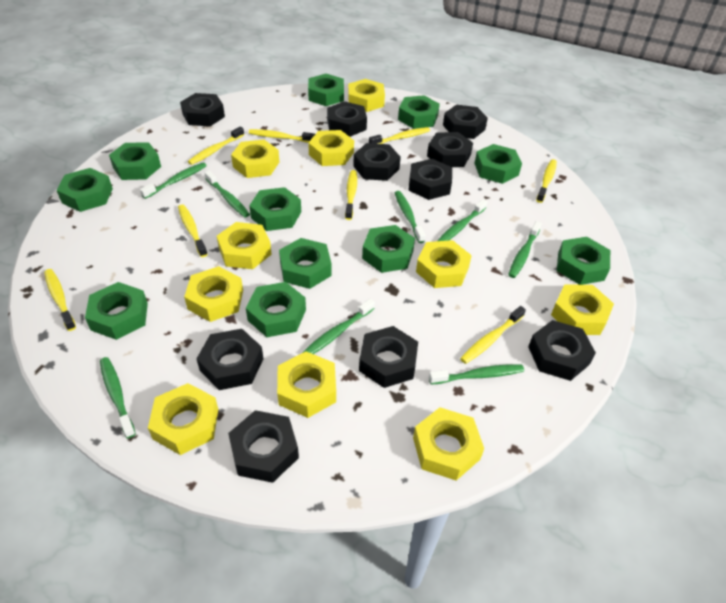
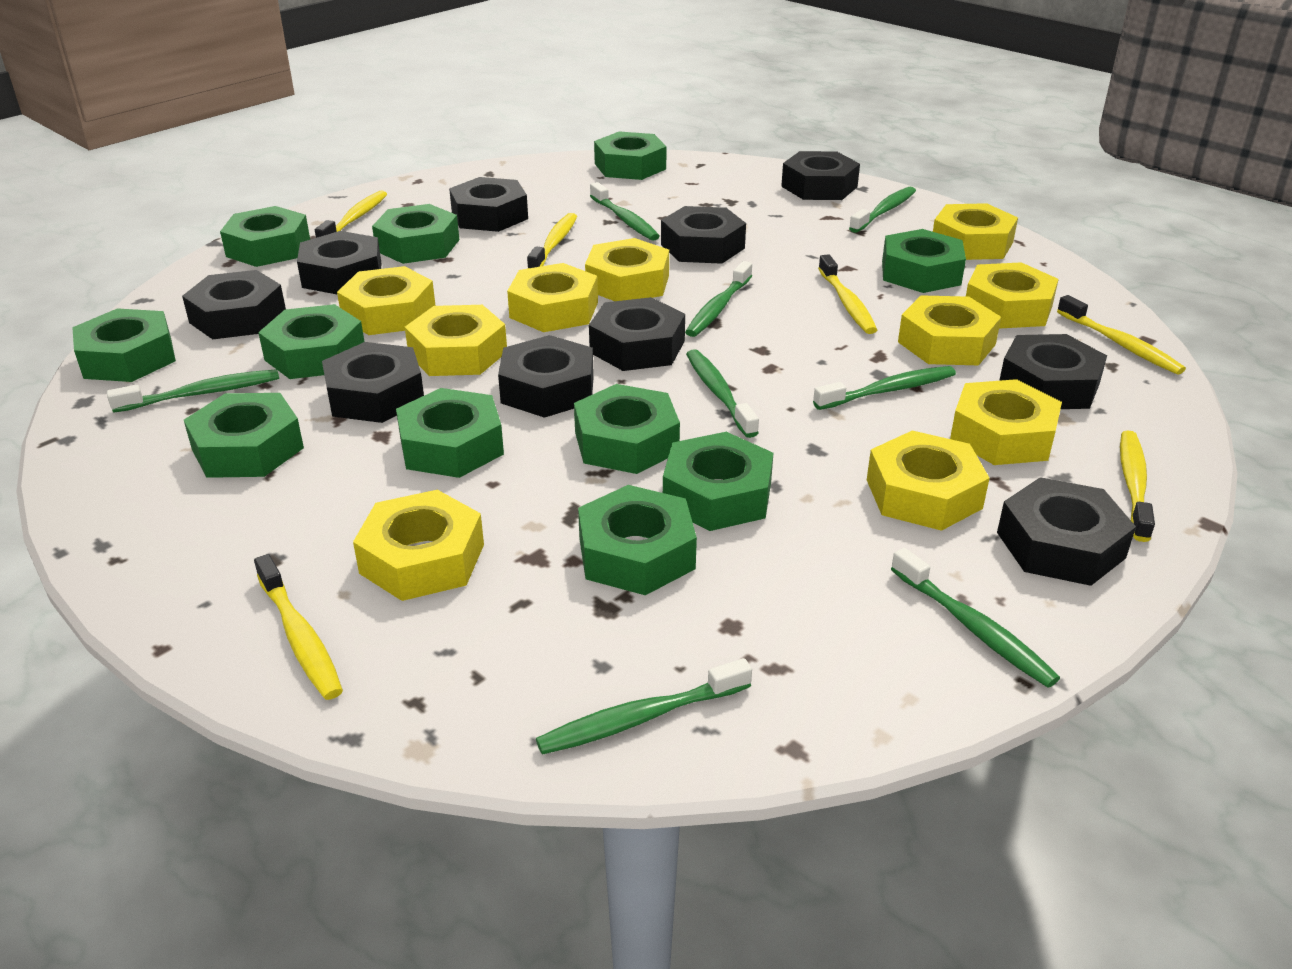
yellow toothbrush: 8 -> 6

